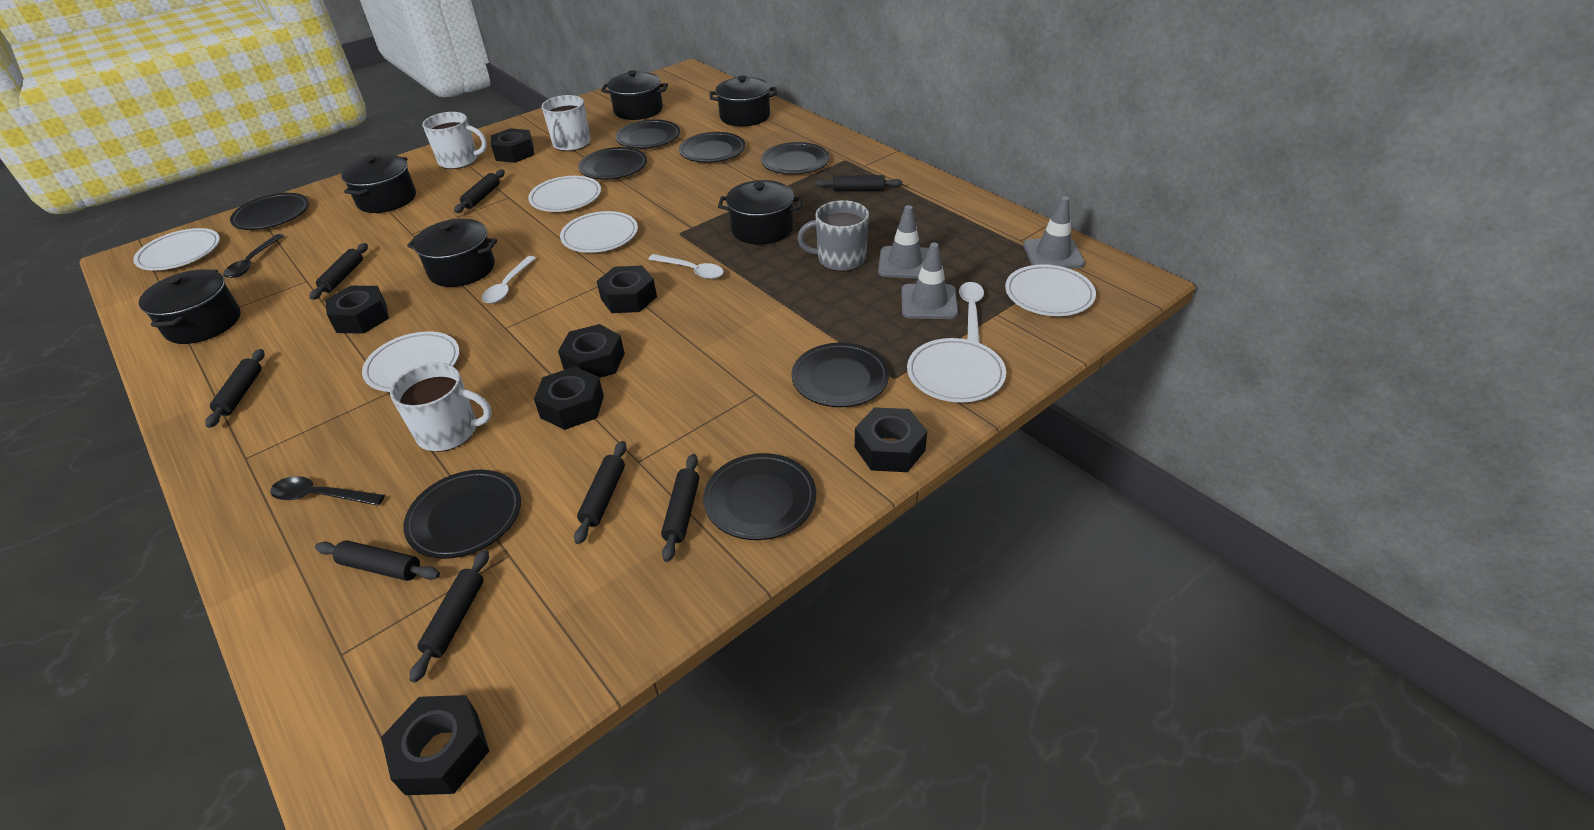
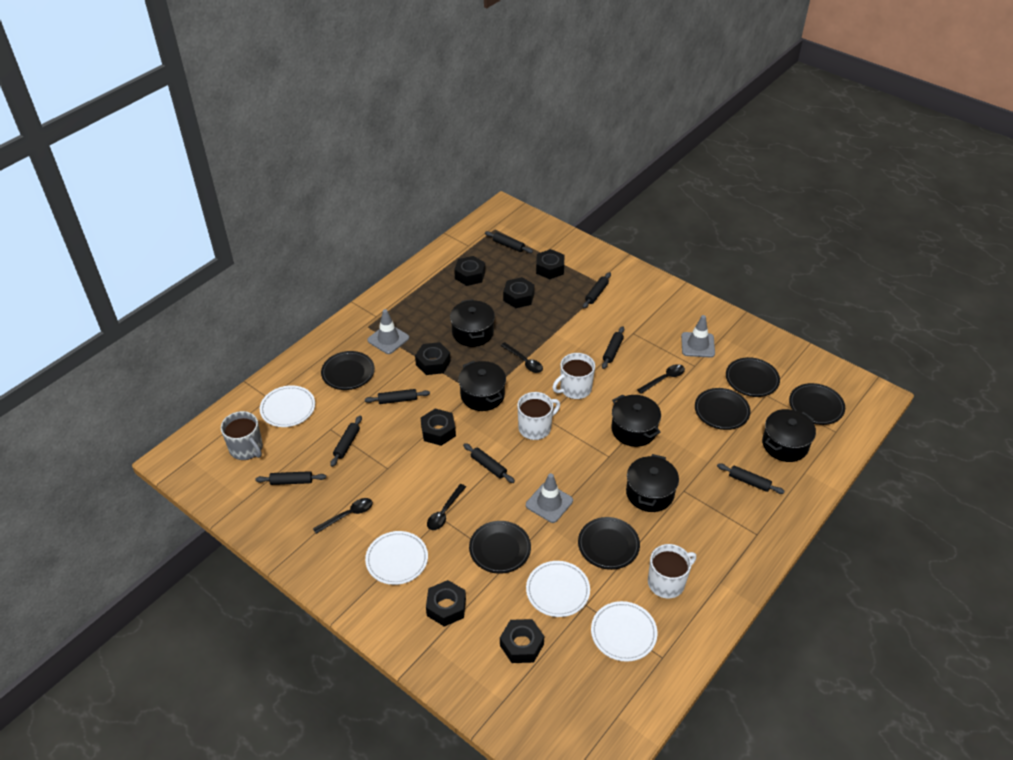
black plate: 8 -> 6
black pot: 6 -> 5
black spoon: 2 -> 4
white plate: 6 -> 4
white spoon: 3 -> 0

